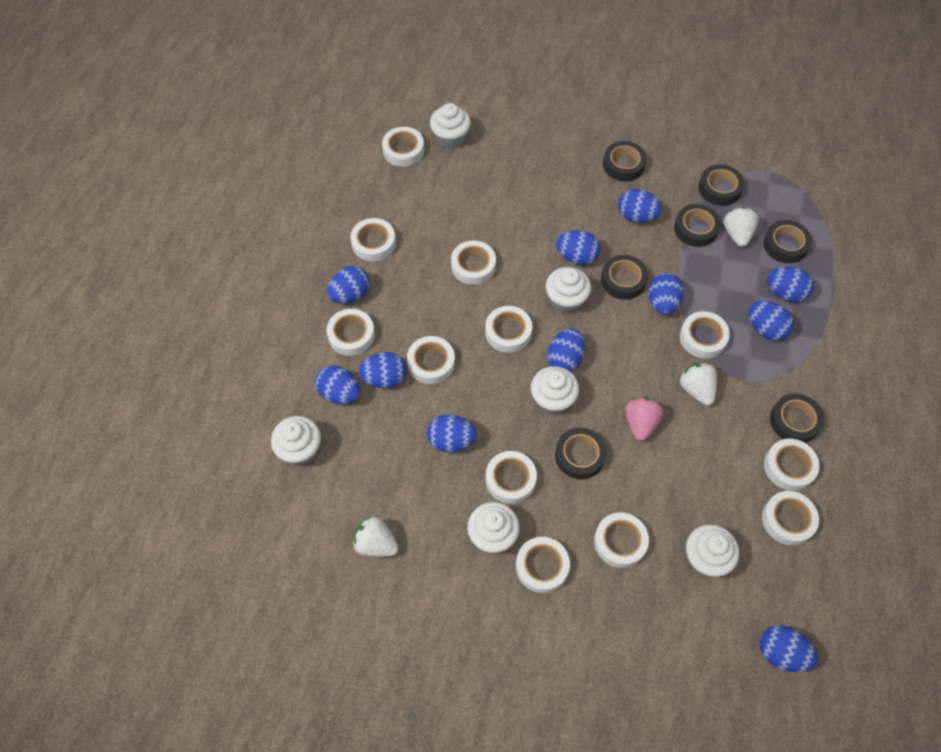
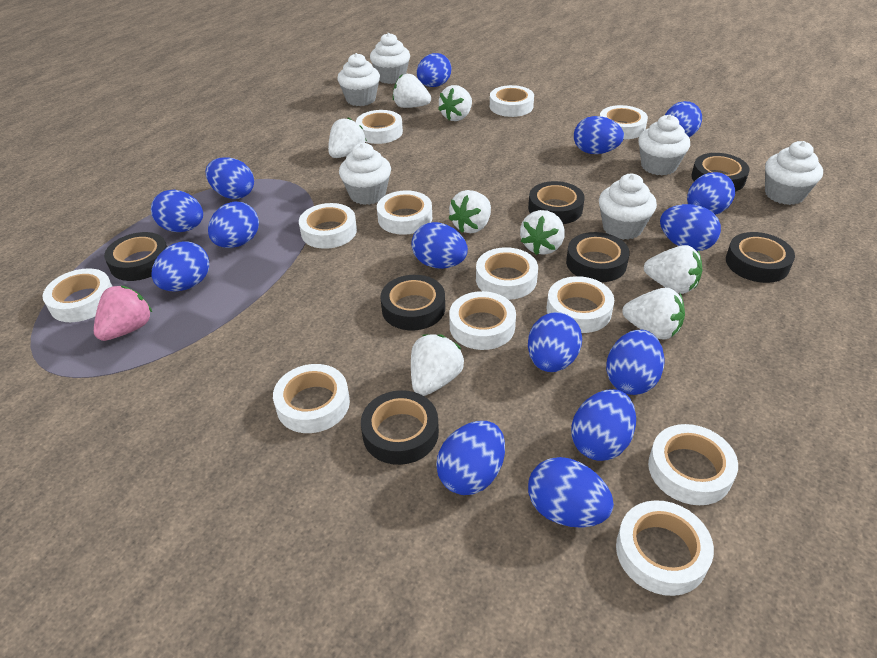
blue egg: 11 -> 15
white strawberry: 3 -> 8

